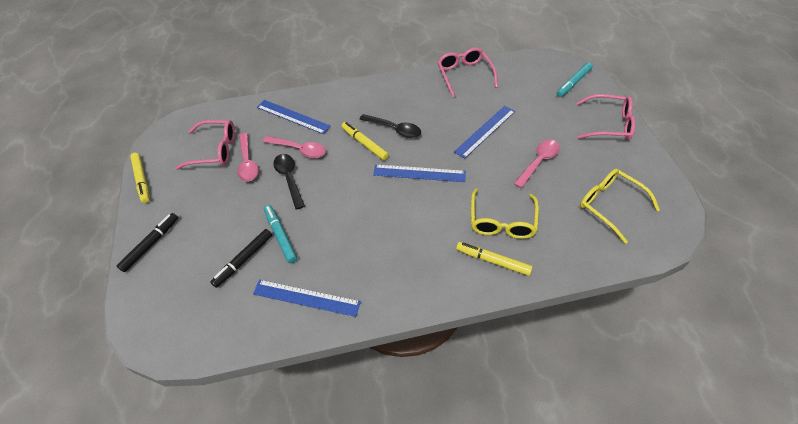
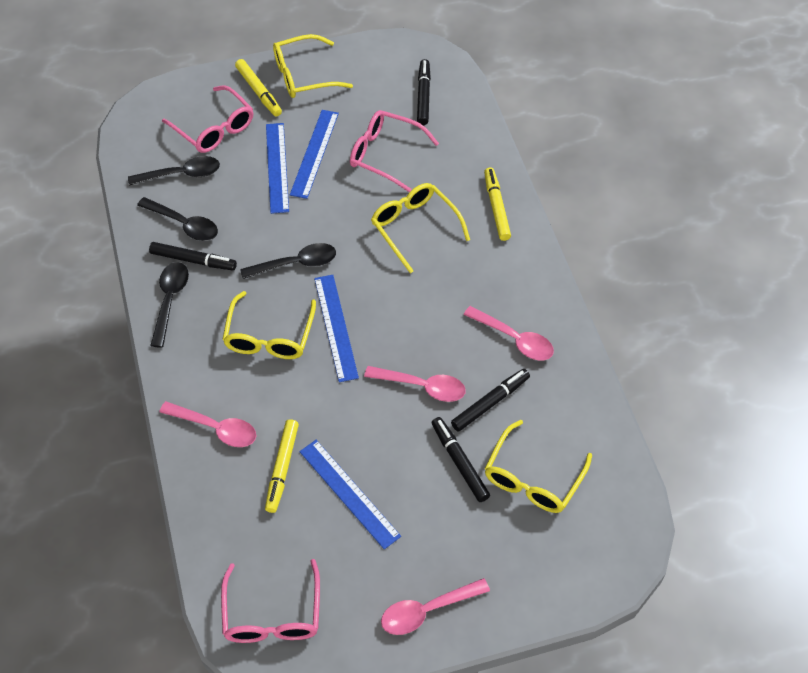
black marker: 2 -> 4
black spoon: 2 -> 4
pink spoon: 3 -> 4
turquoise marker: 2 -> 0
yellow glasses: 2 -> 4

